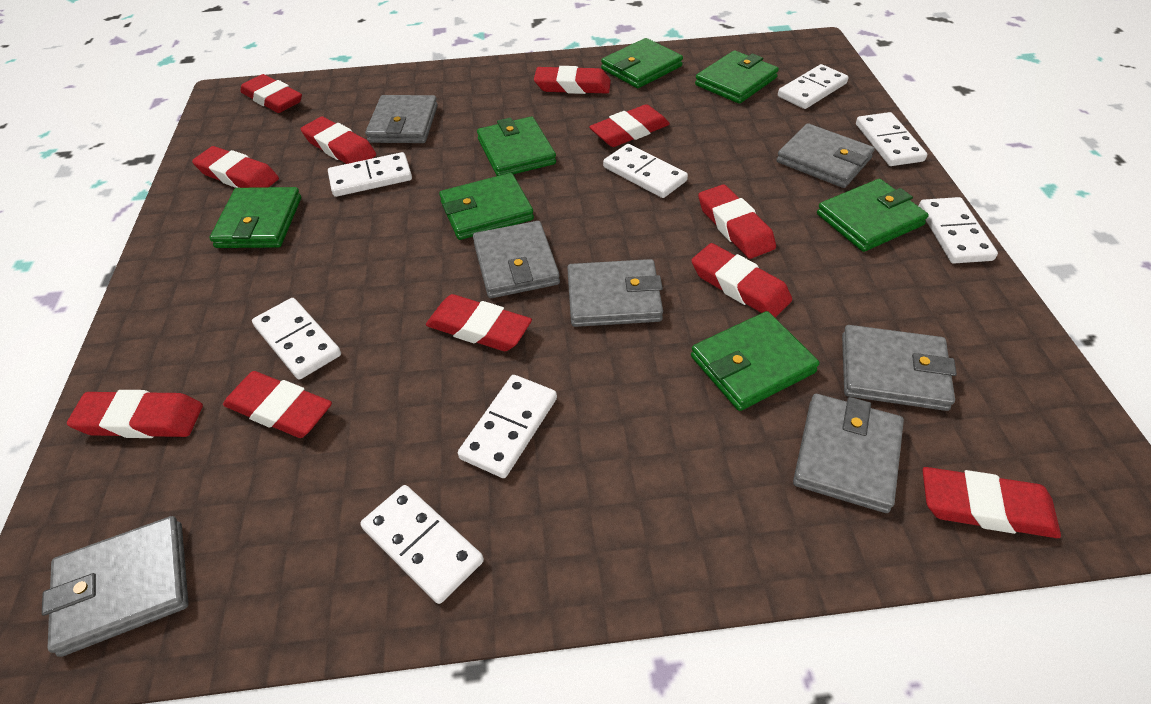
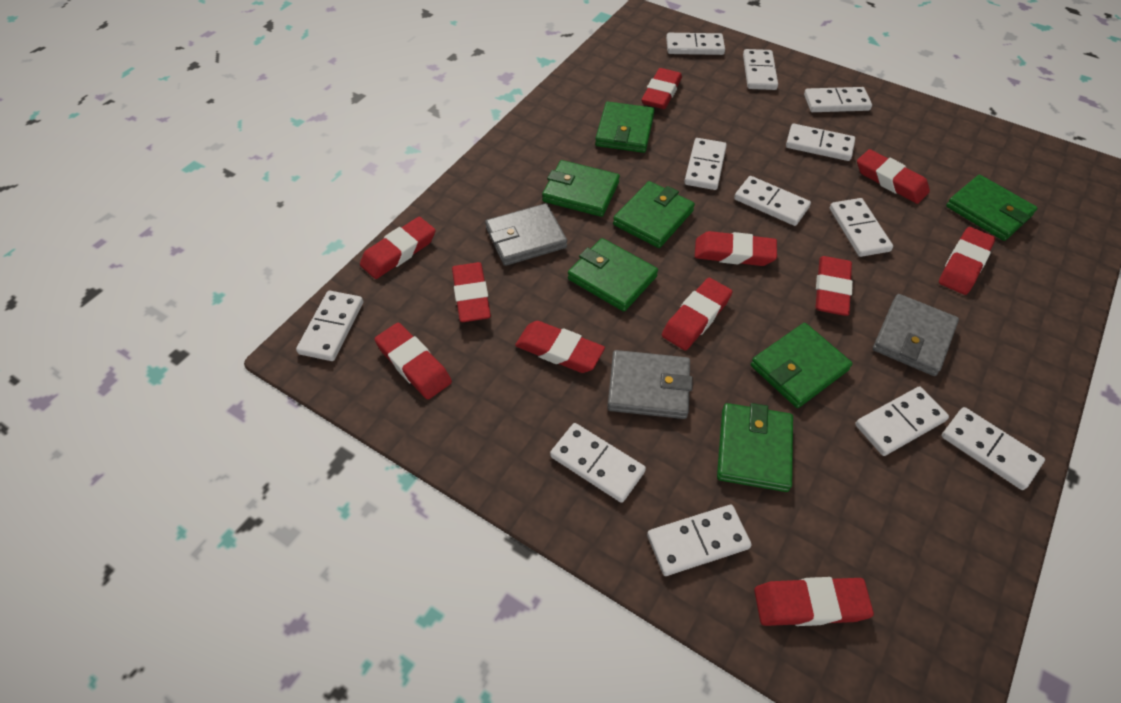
grey wallet: 7 -> 3
white domino: 8 -> 12

